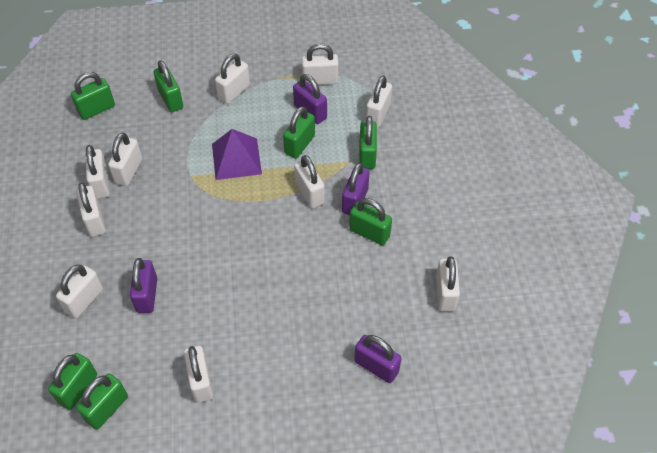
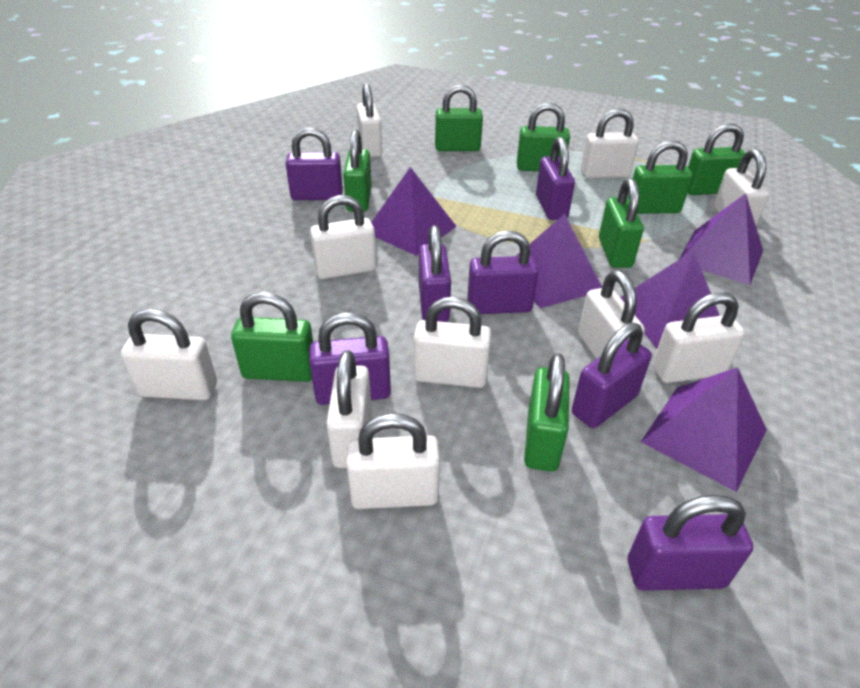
green padlock: 7 -> 8
purple padlock: 4 -> 7
purple pyramid: 1 -> 5

